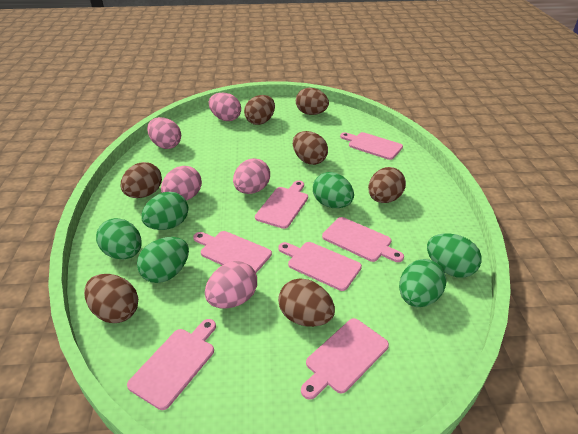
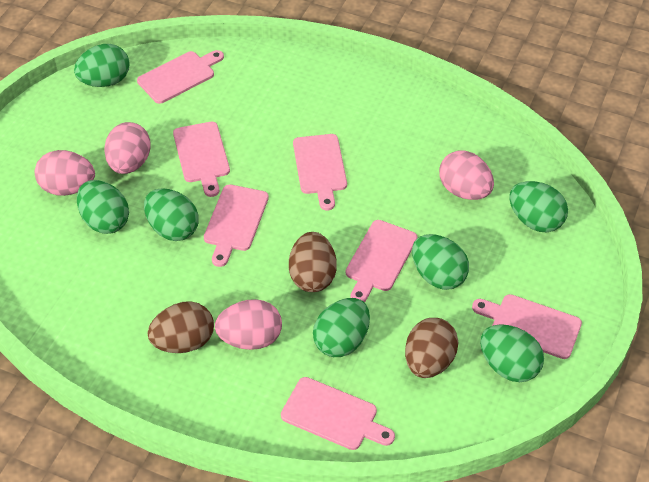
brown egg: 7 -> 3
green egg: 6 -> 7
pink egg: 5 -> 4

